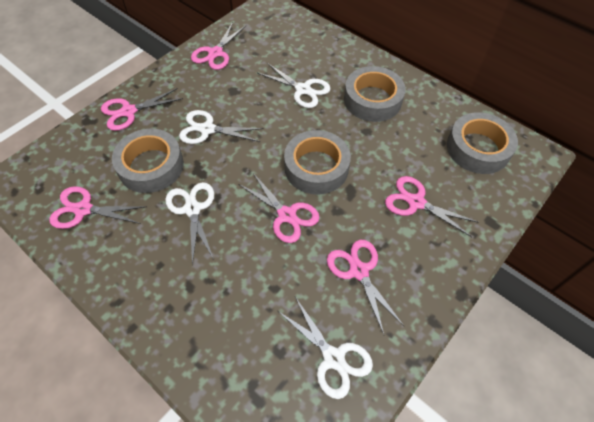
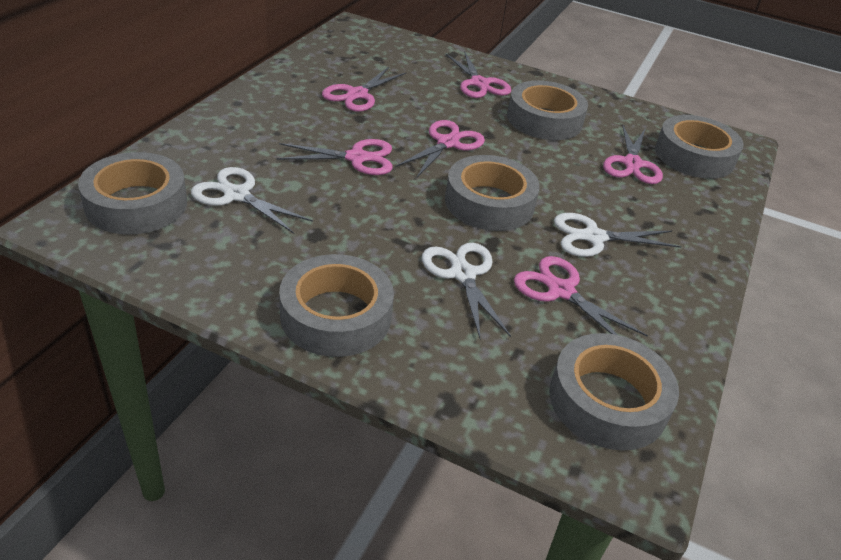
grey tape: 4 -> 6
white scissors: 4 -> 3

